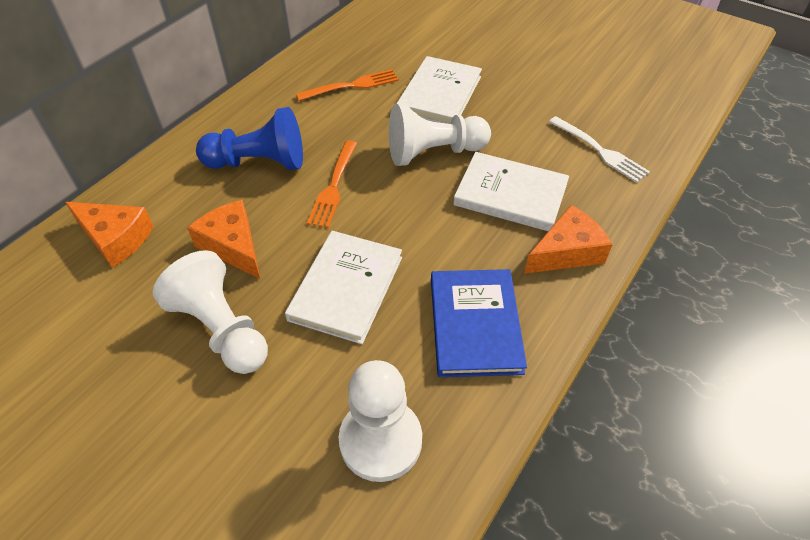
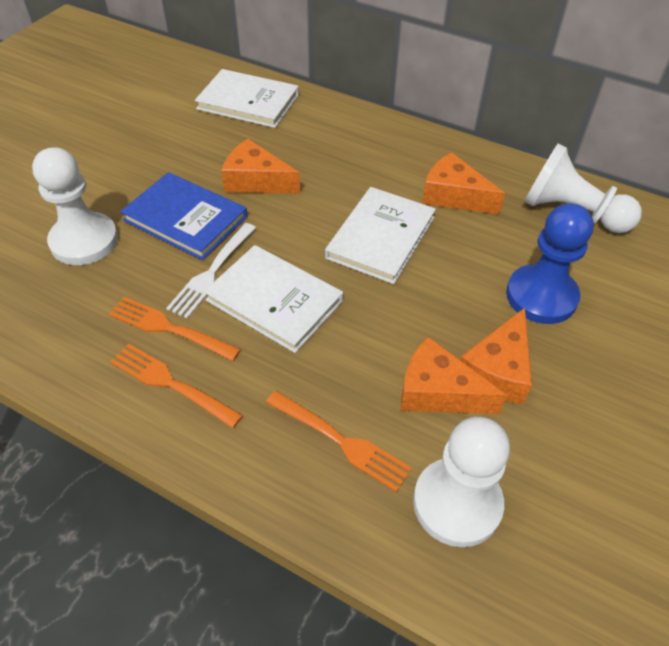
orange cheese: 3 -> 4
orange fork: 2 -> 3

